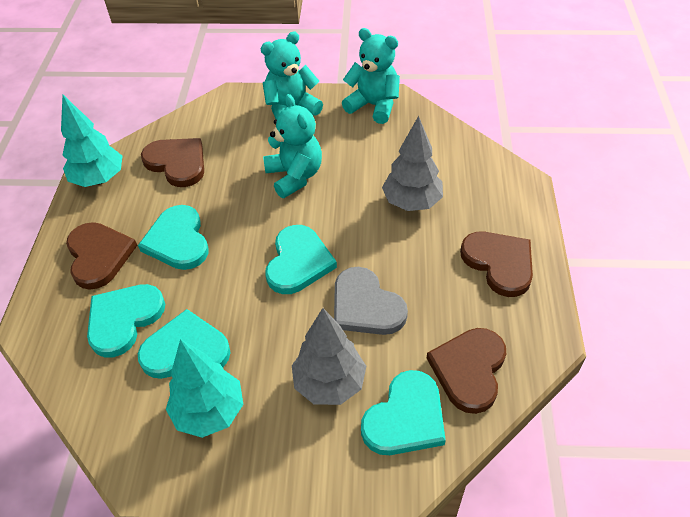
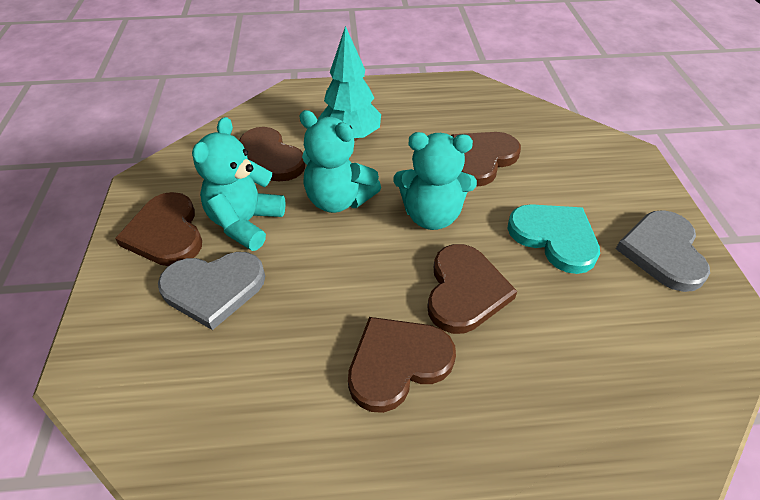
brown heart: 4 -> 5
grey heart: 1 -> 2
grey tree: 2 -> 0
turquoise heart: 5 -> 1
turquoise tree: 2 -> 1

